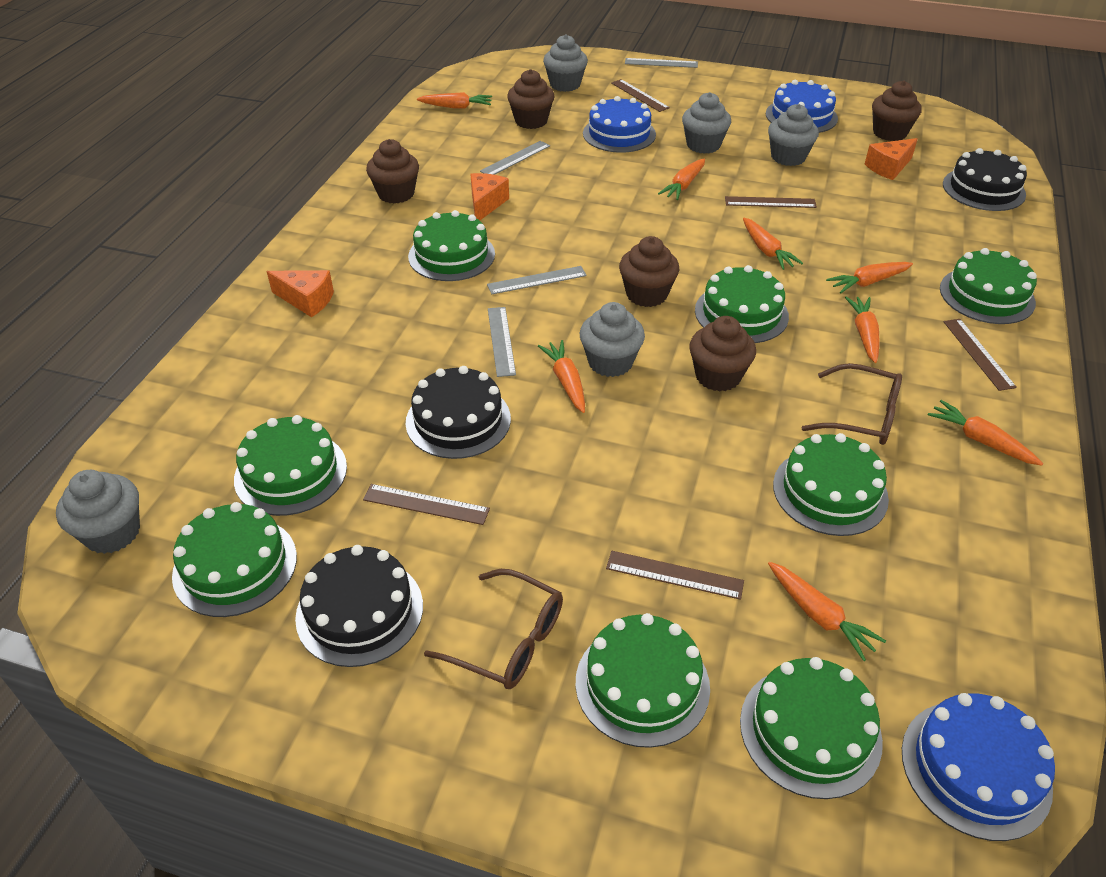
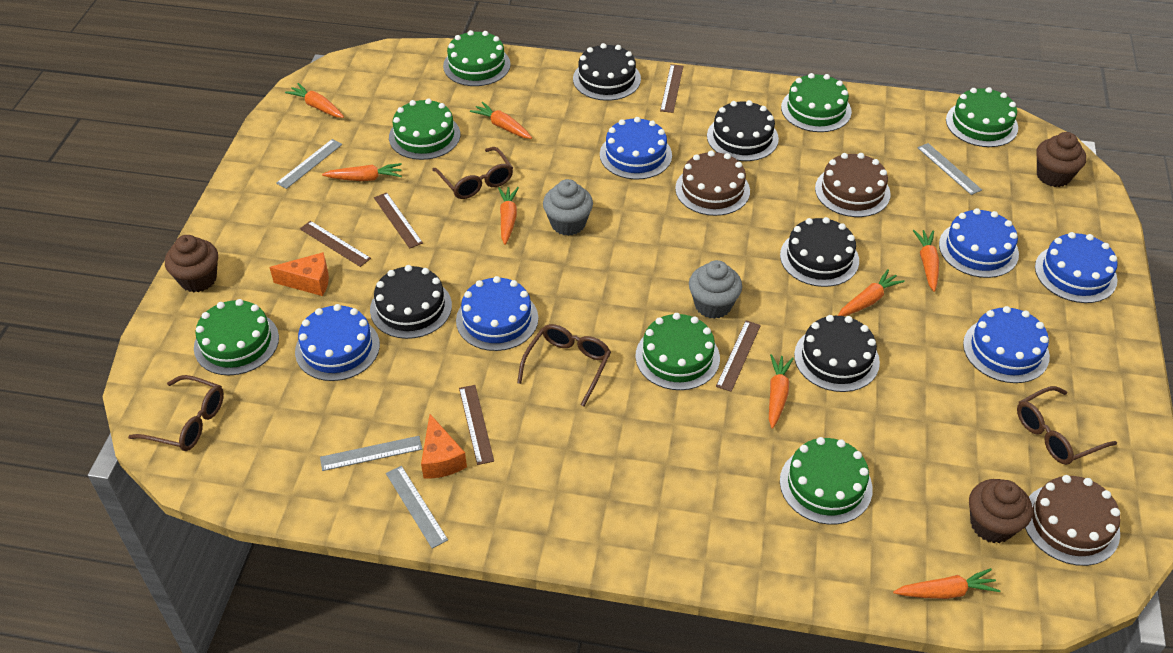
black cake: 3 -> 5
blue cake: 3 -> 6
brown cake: 0 -> 3
brown cupcake: 5 -> 3
brown glasses: 2 -> 4
green cake: 8 -> 7
grey cupcake: 5 -> 2
orange cheese: 3 -> 2

